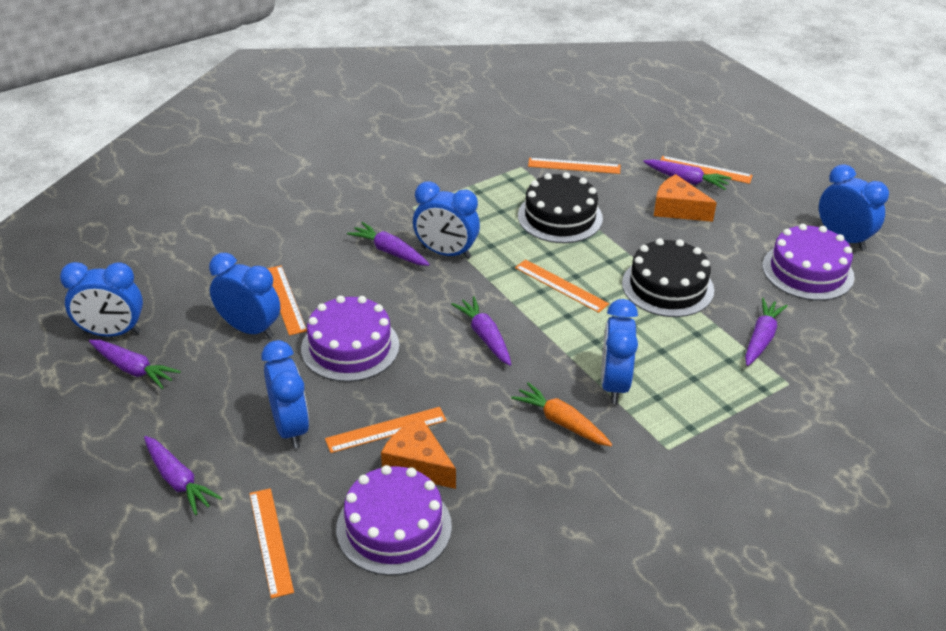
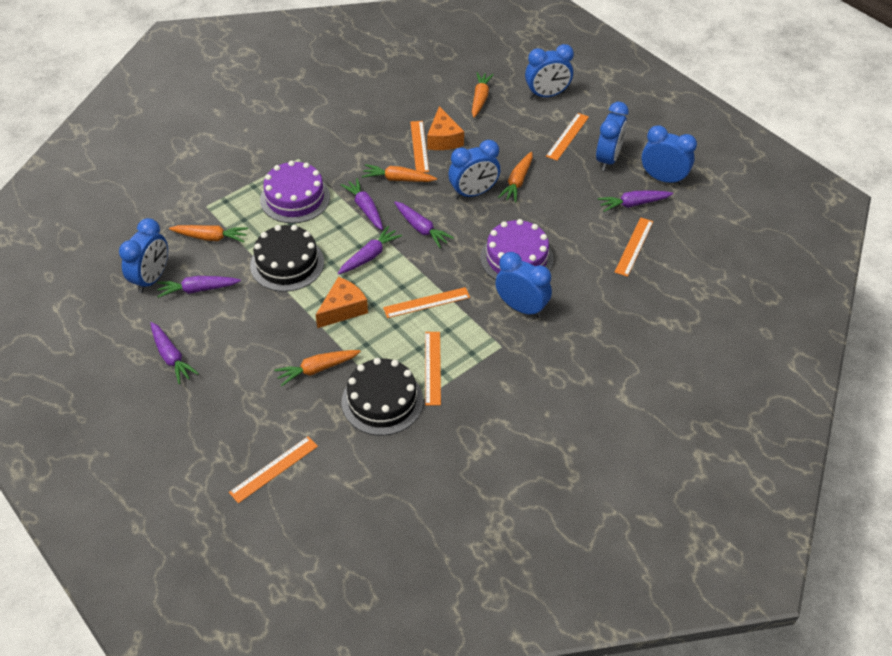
orange carrot: 1 -> 5
purple cake: 3 -> 2

